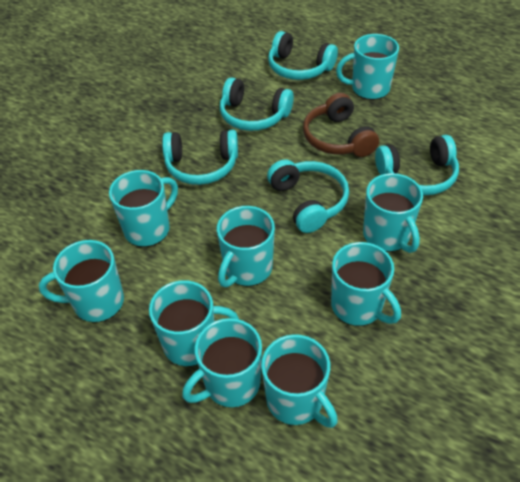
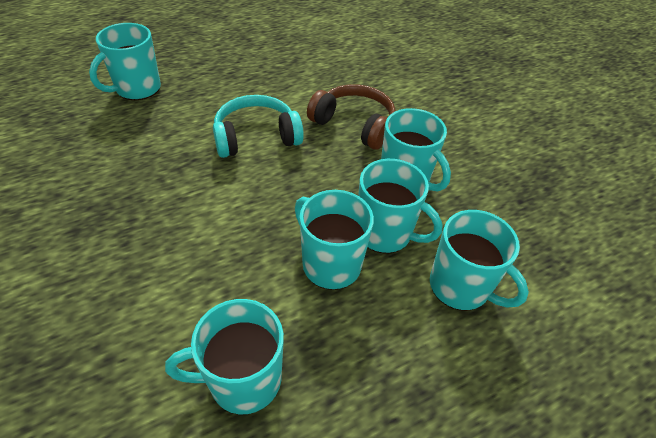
turquoise headphones: 5 -> 1
turquoise mug: 9 -> 6

